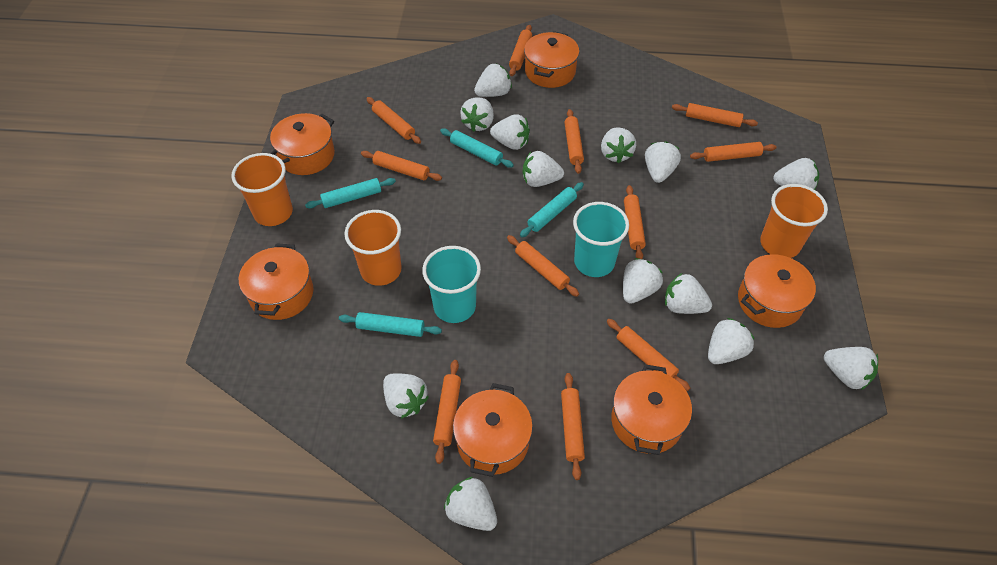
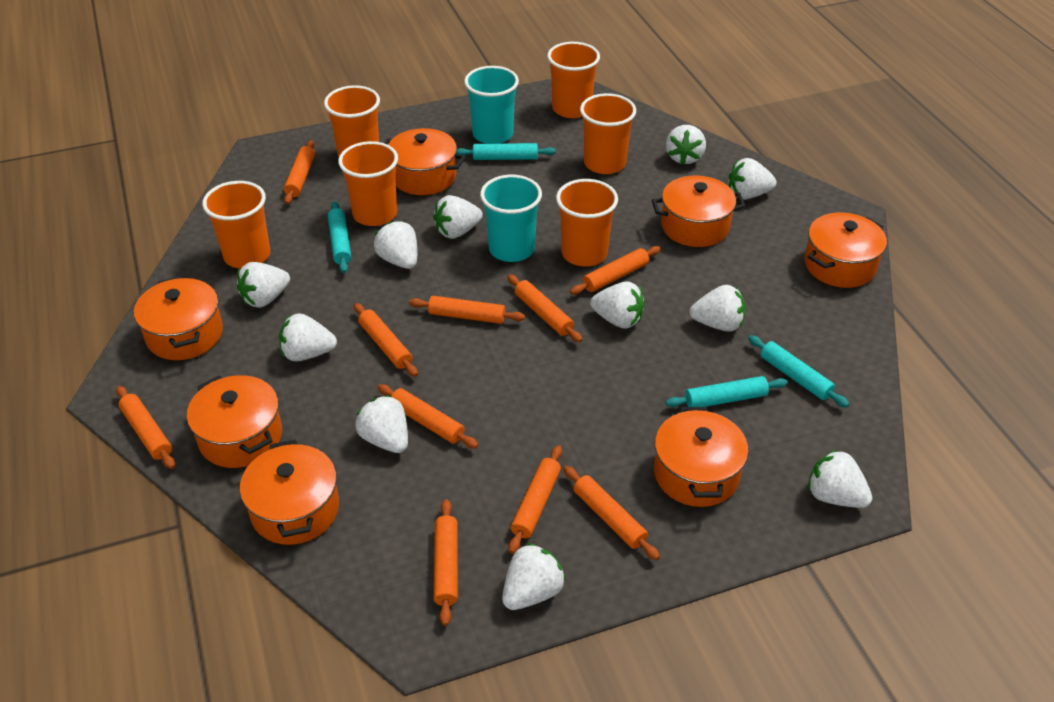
orange cup: 3 -> 6
orange pot: 6 -> 7
orange rolling pin: 11 -> 10
white strawberry: 13 -> 11

